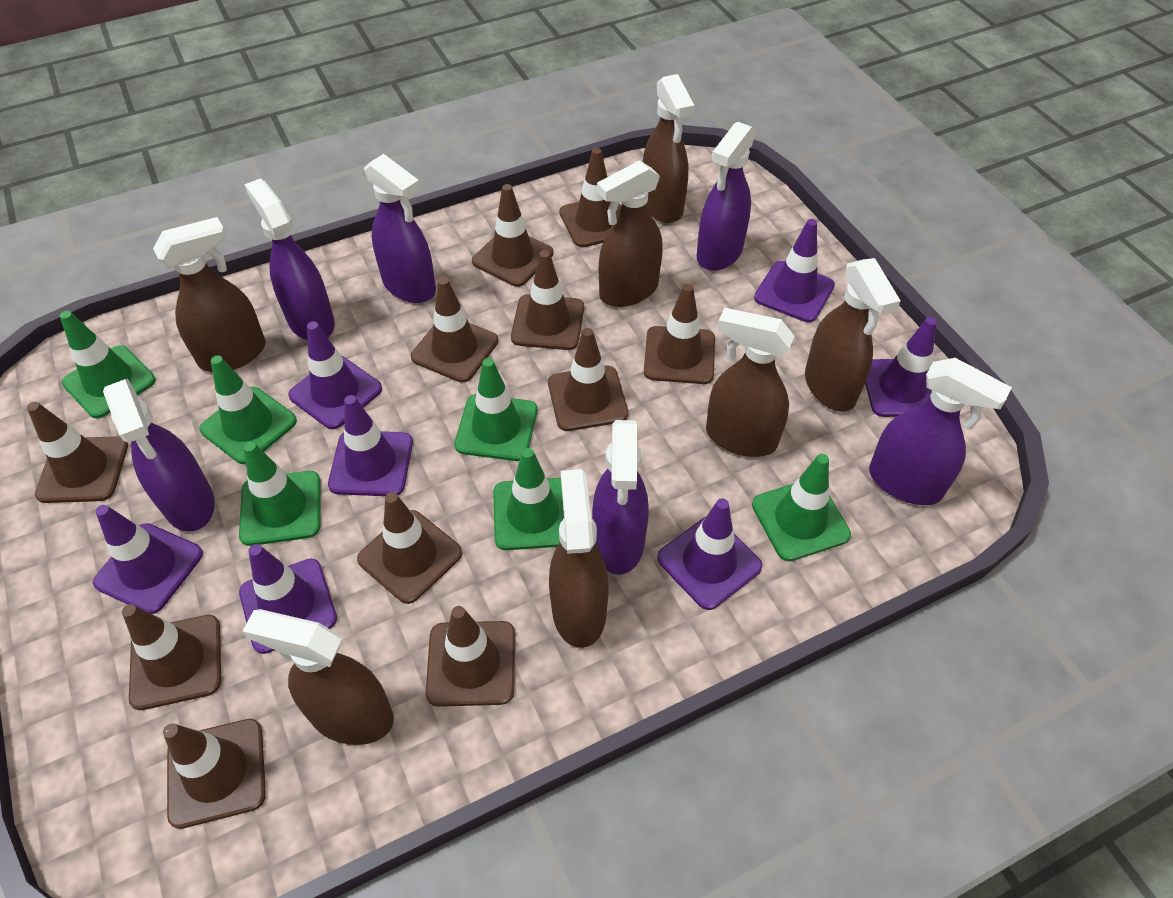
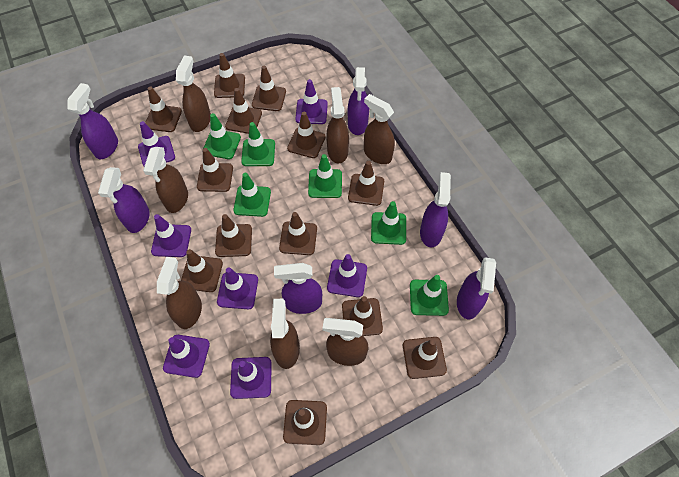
brown traffic cone: 11 -> 13

